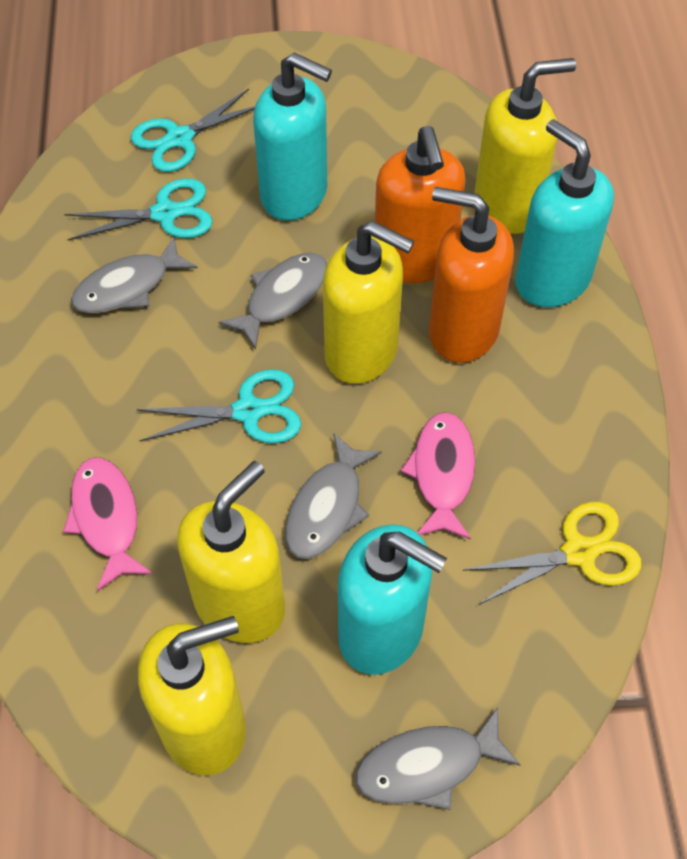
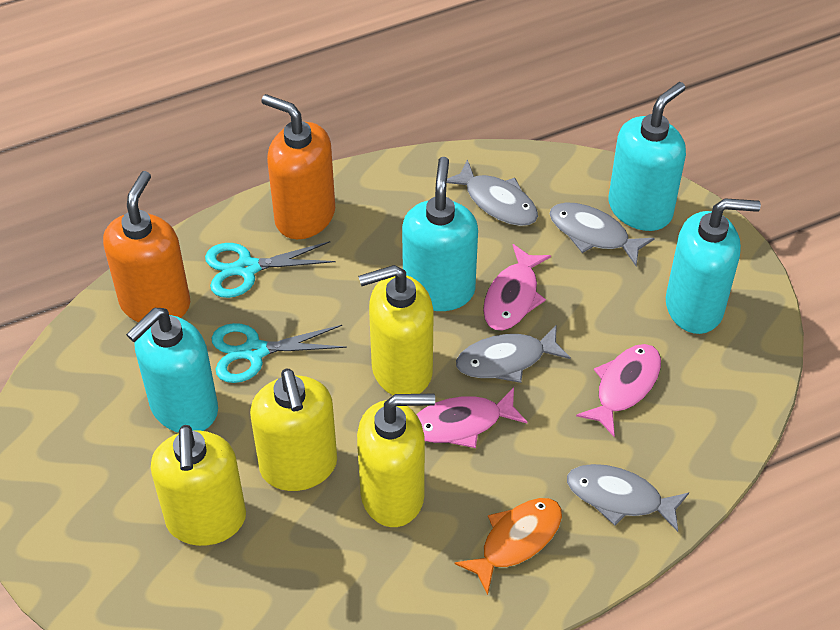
orange fish: 0 -> 1
pink fish: 2 -> 3
turquoise scissors: 3 -> 2
turquoise soap dispenser: 3 -> 4
yellow scissors: 1 -> 0

